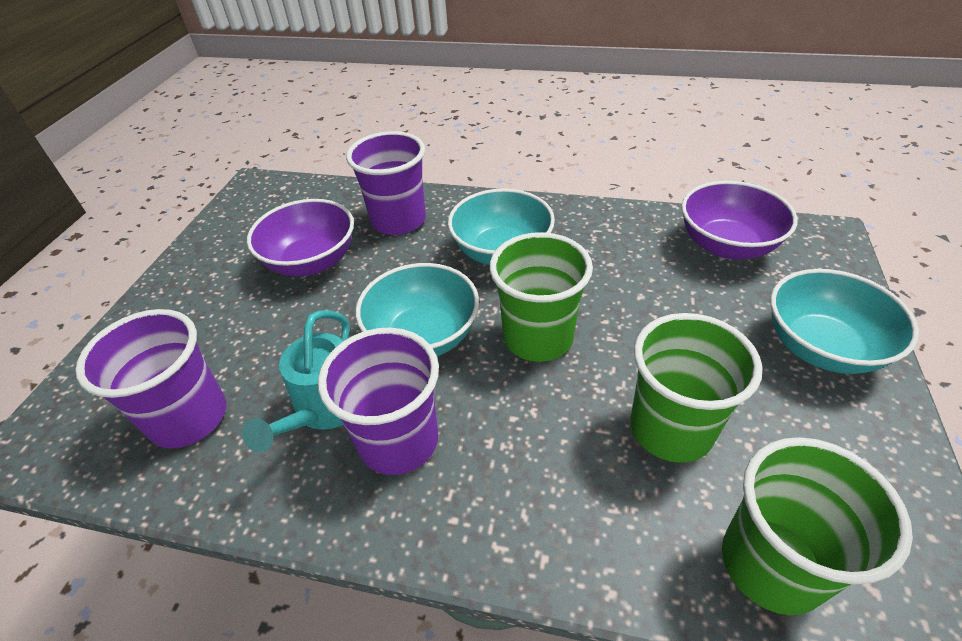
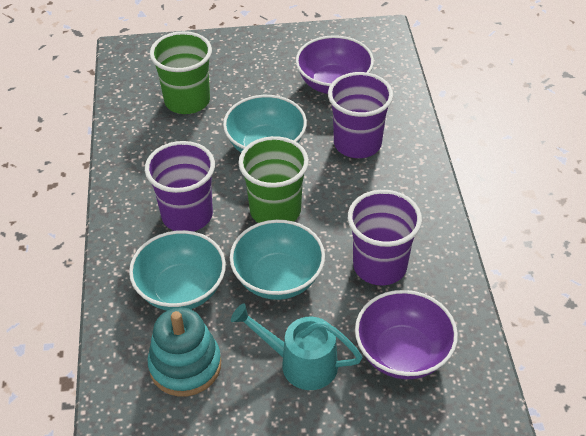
green cup: 3 -> 2
turquoise stacking toy: 0 -> 1

